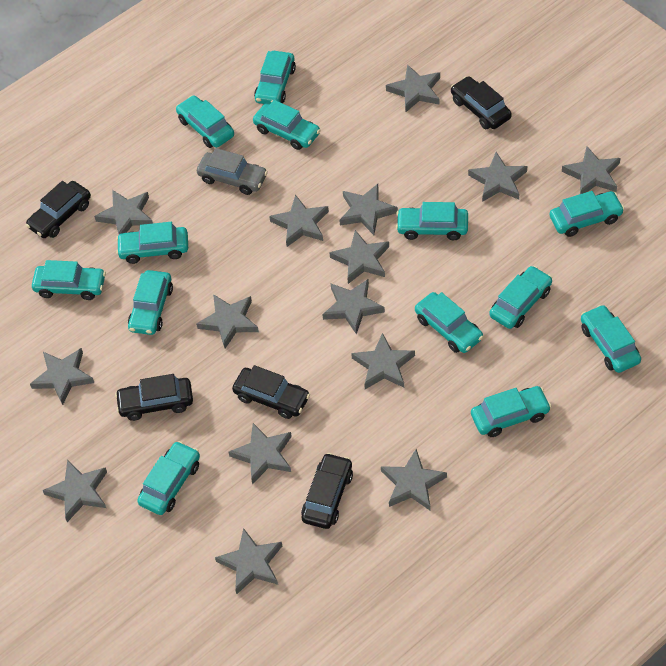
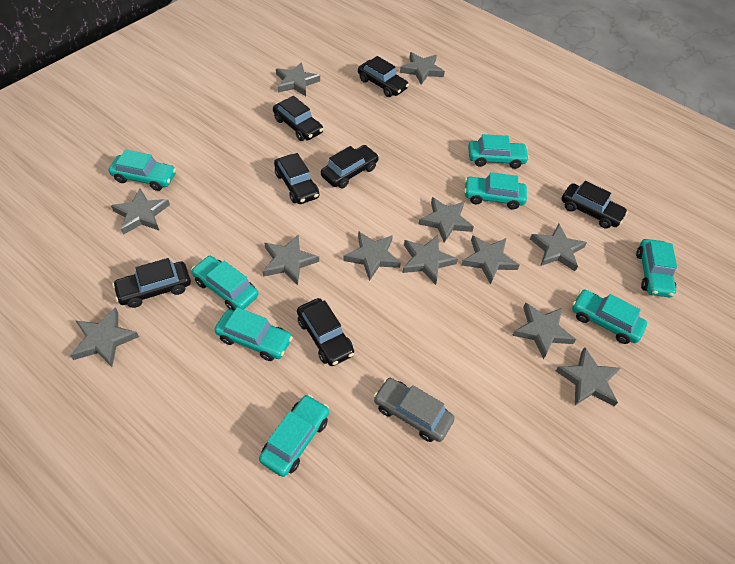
black car: 5 -> 7
grey star: 15 -> 12
turquoise car: 13 -> 8

